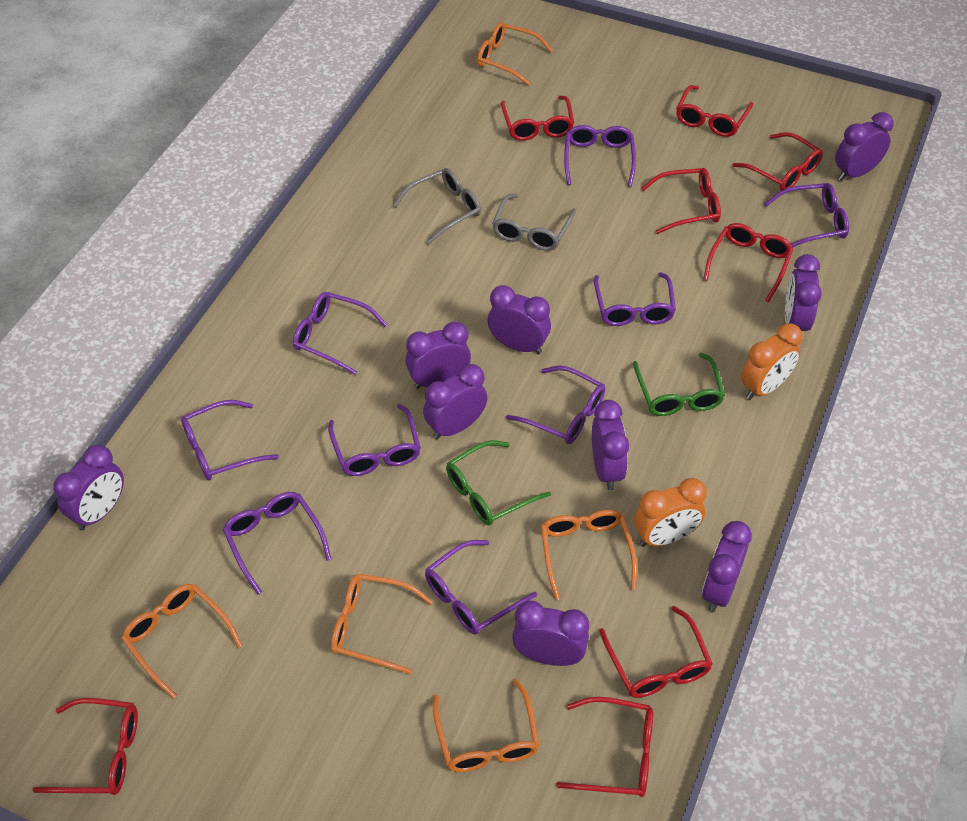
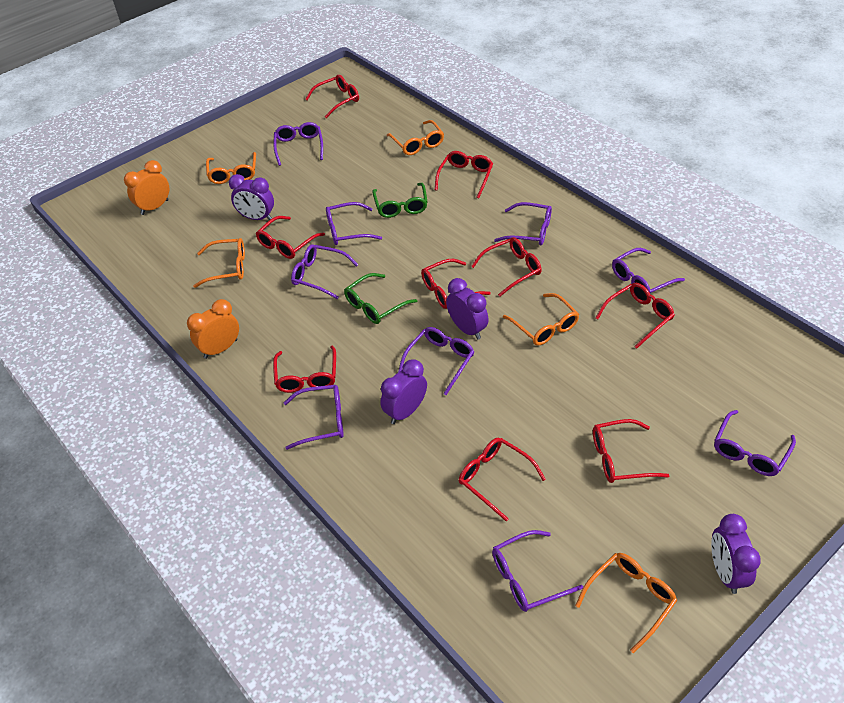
grey glasses: 2 -> 0
purple clock: 9 -> 4
red glasses: 8 -> 9

